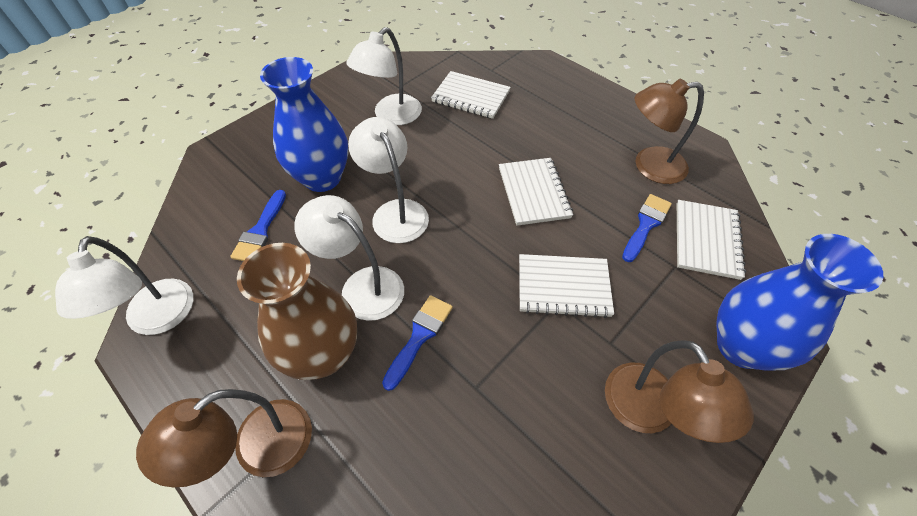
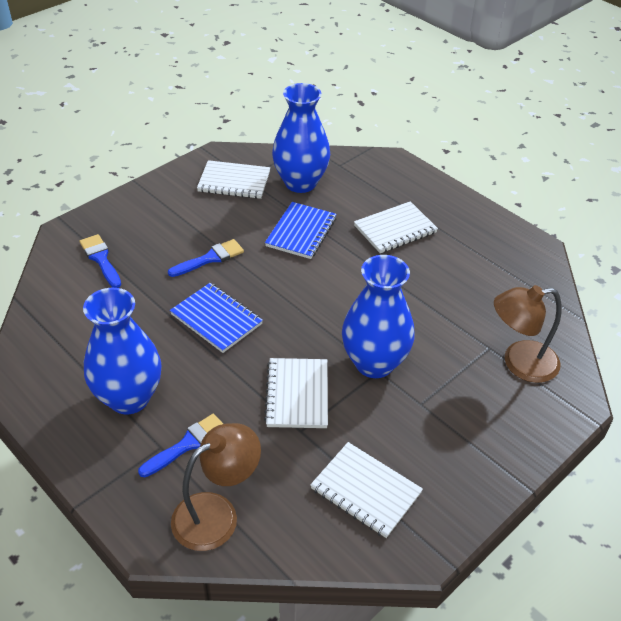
blue notebook: 0 -> 2
blue vase: 2 -> 3
brown lamp: 3 -> 2
brown vase: 1 -> 0
white lamp: 4 -> 0

